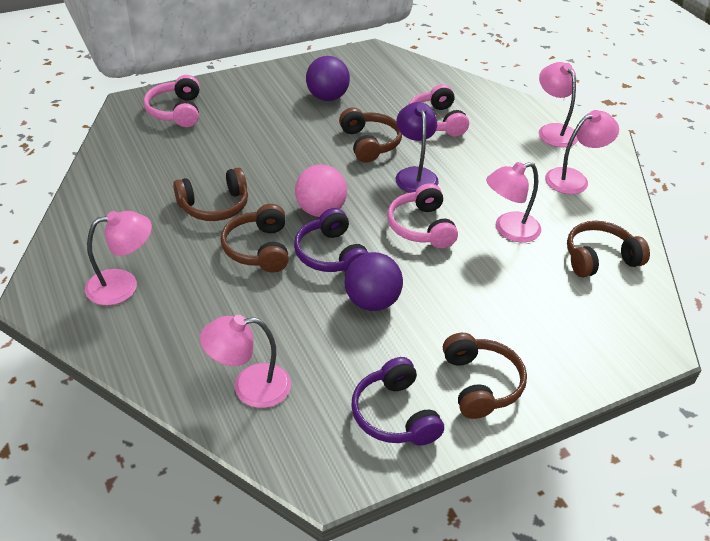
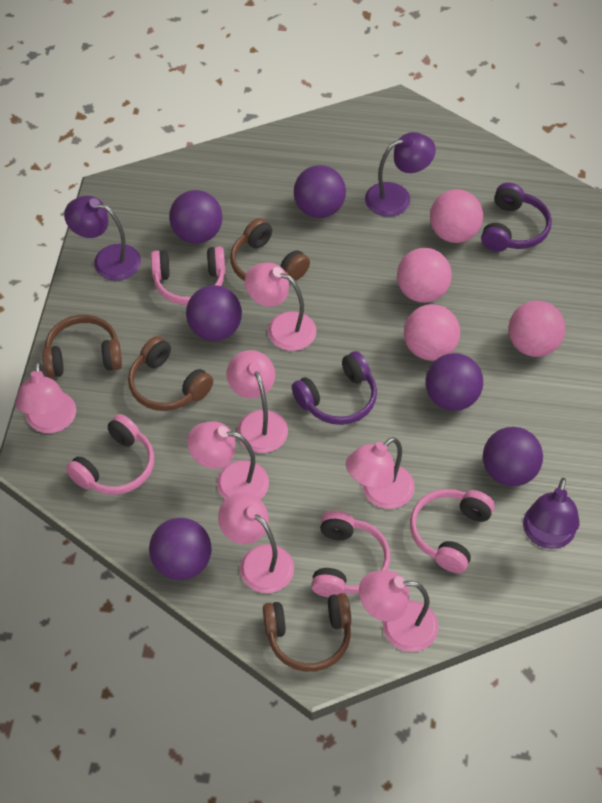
brown headphones: 5 -> 4
pink ball: 1 -> 4
pink headphones: 3 -> 4
pink lamp: 5 -> 7
purple ball: 2 -> 6
purple lamp: 1 -> 3

